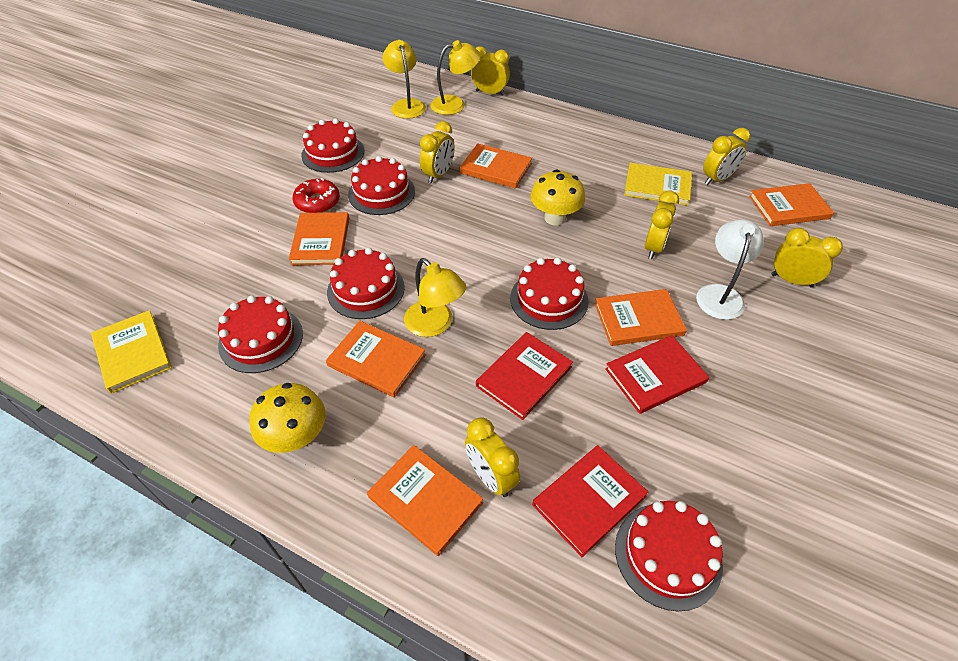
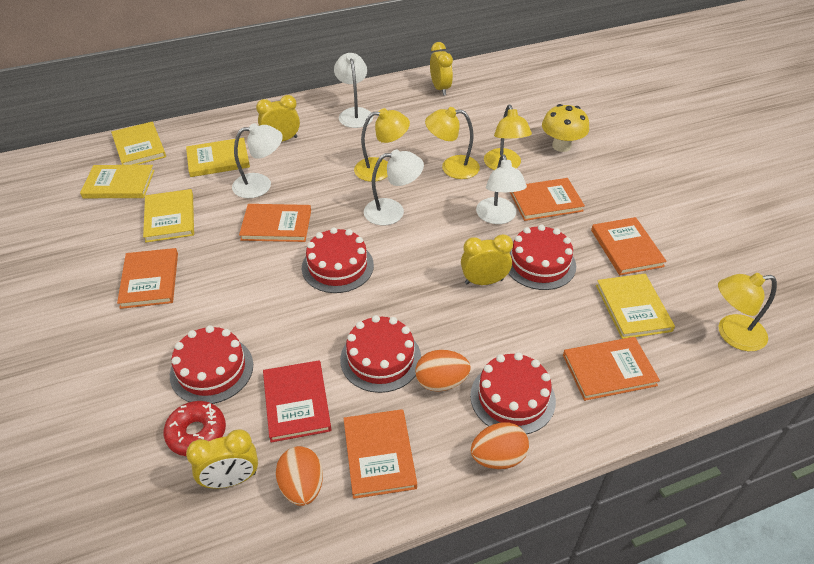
orange egg: 0 -> 3
red book: 3 -> 1
red cake: 6 -> 5
white lamp: 1 -> 4
yellow book: 2 -> 5
yellow clock: 6 -> 4
yellow lamp: 3 -> 4
yellow mushroom: 2 -> 1

